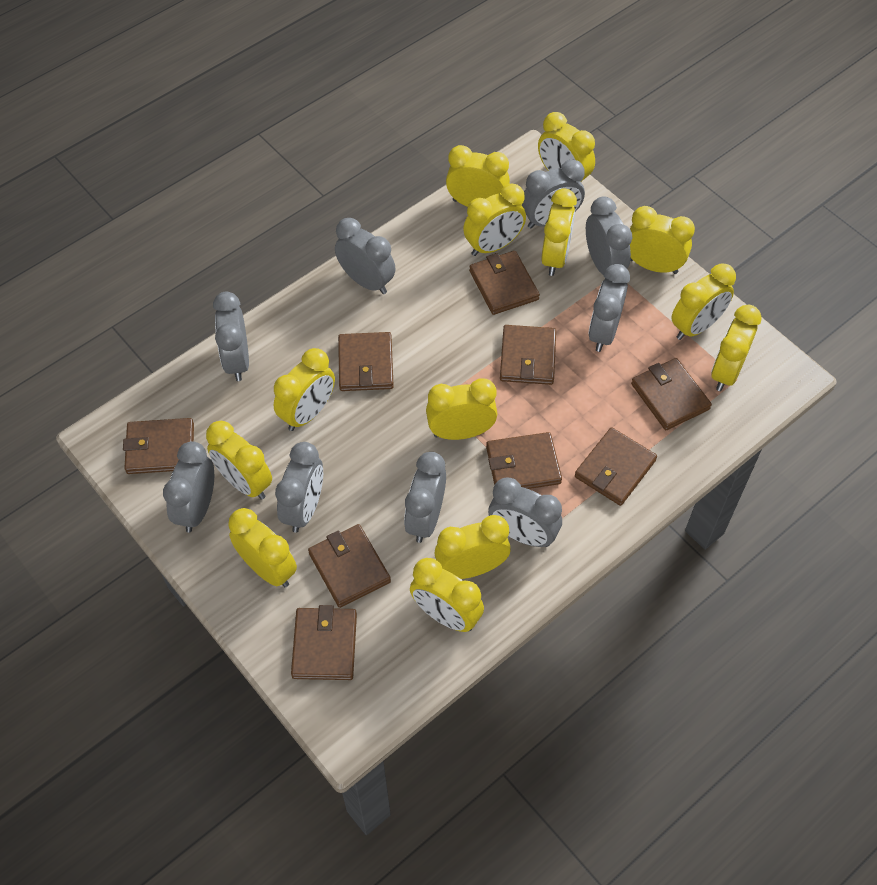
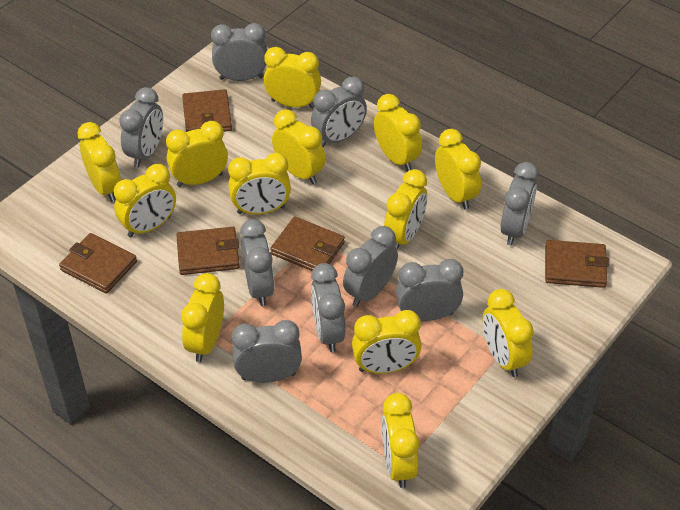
brown wallet: 9 -> 5

